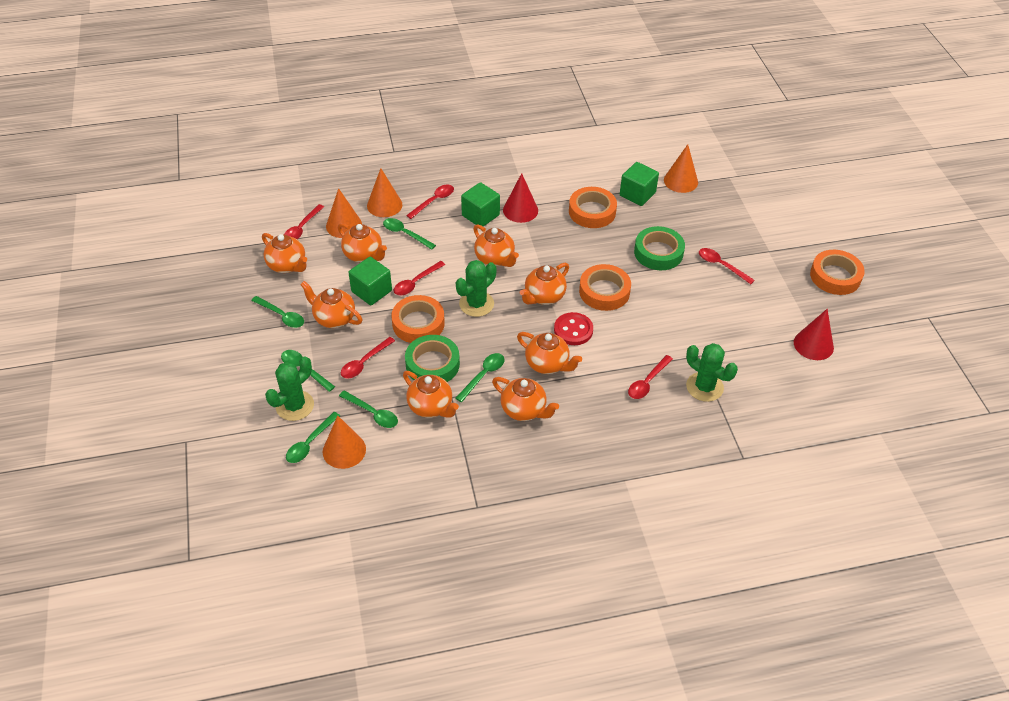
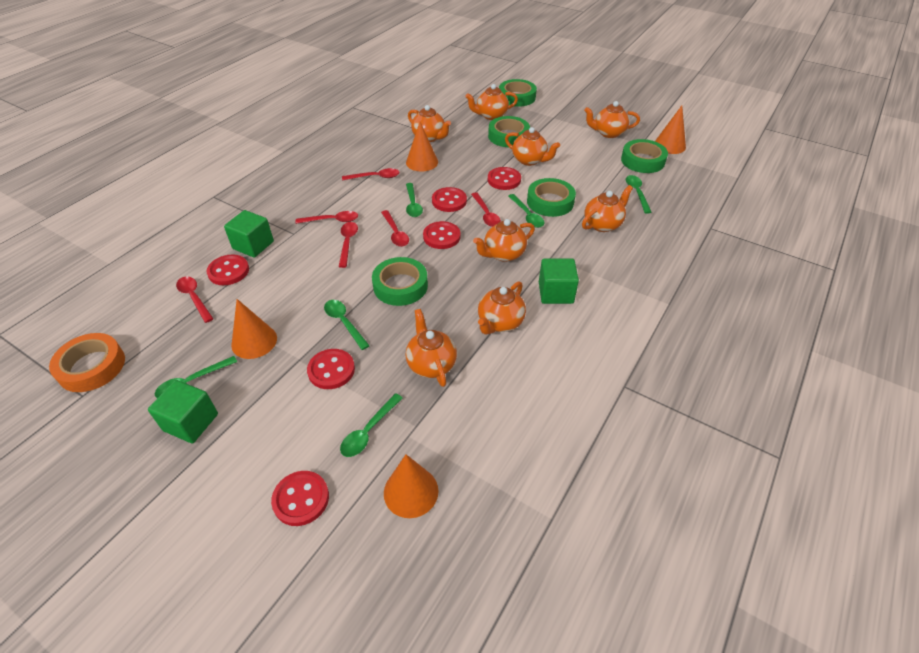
green cactus: 3 -> 0
green tape: 2 -> 5
orange tape: 4 -> 1
red button: 1 -> 6
red cone: 2 -> 0

